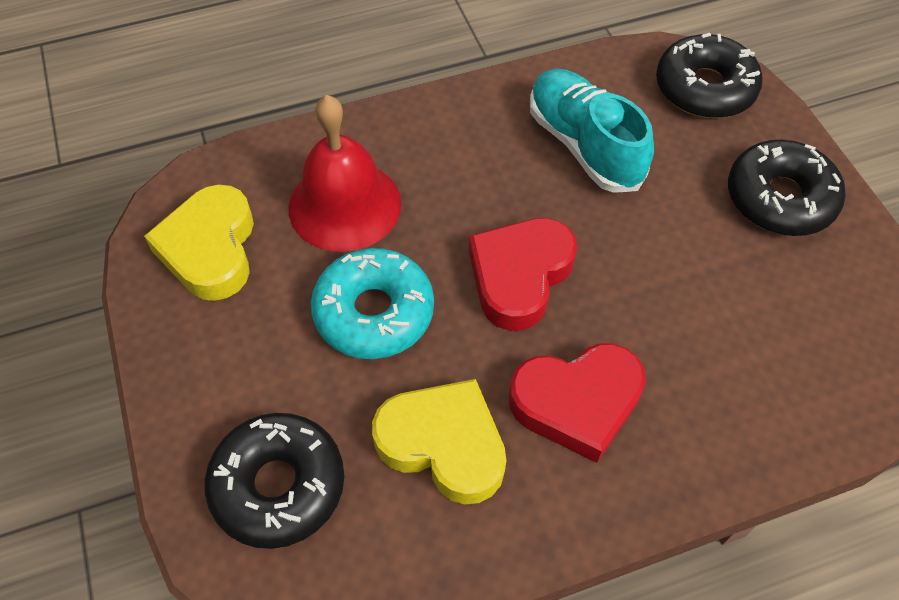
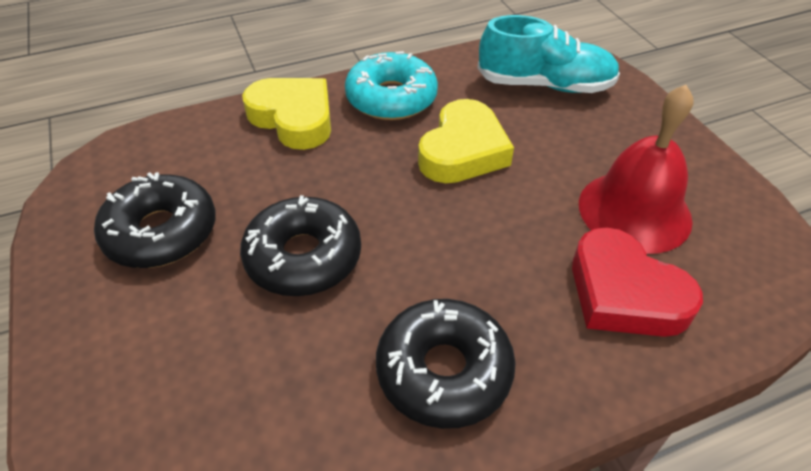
red heart: 2 -> 1

